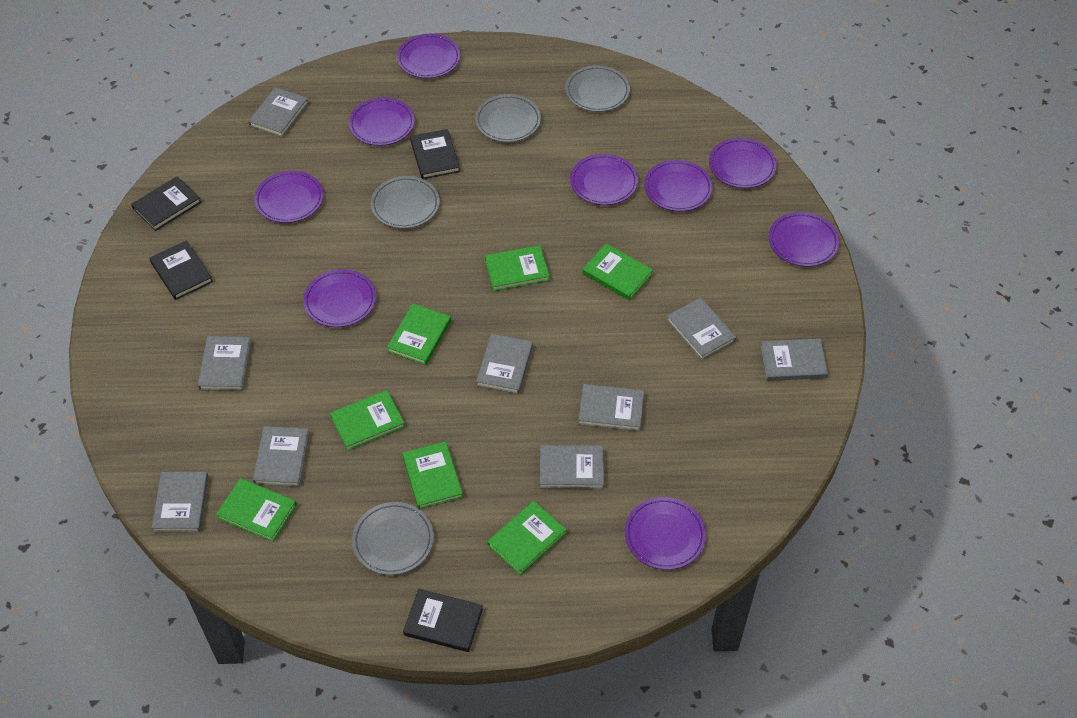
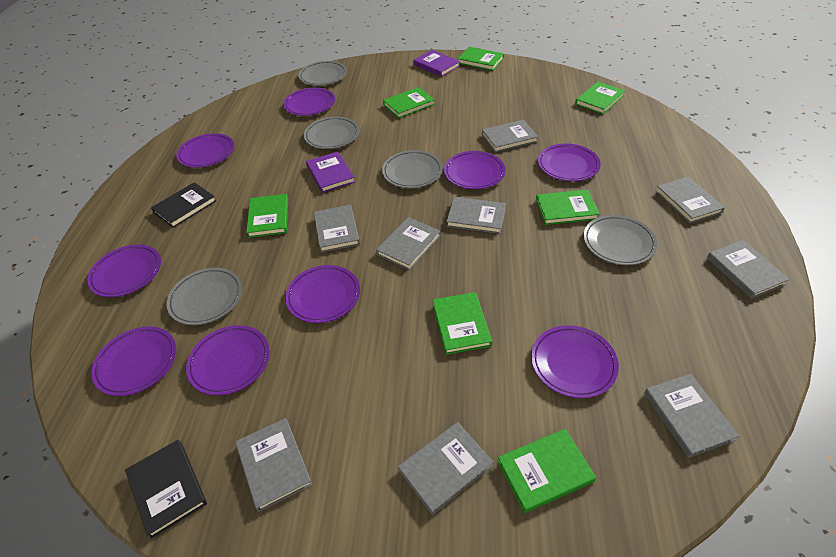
black book: 4 -> 2
grey plate: 4 -> 5
purple book: 0 -> 2

